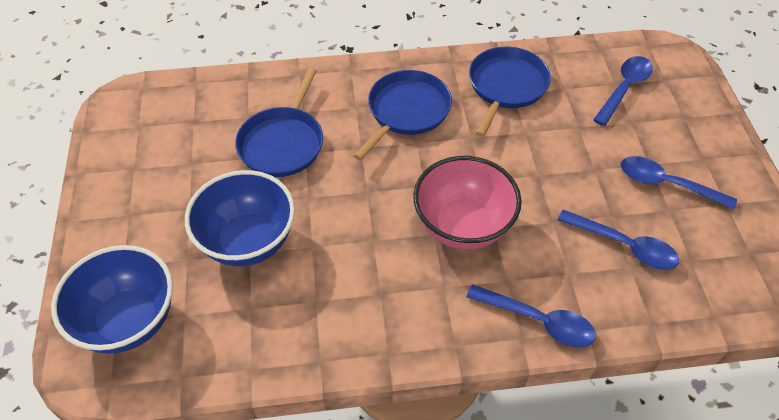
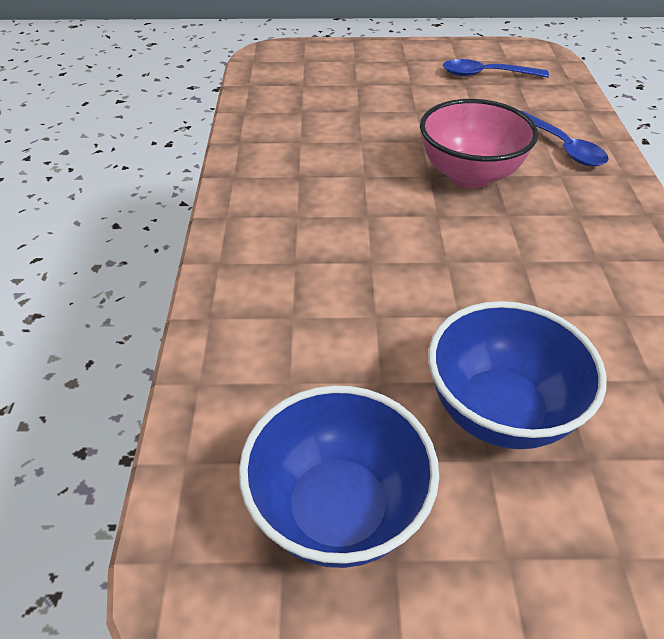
blue pan: 3 -> 0
blue spoon: 4 -> 2

